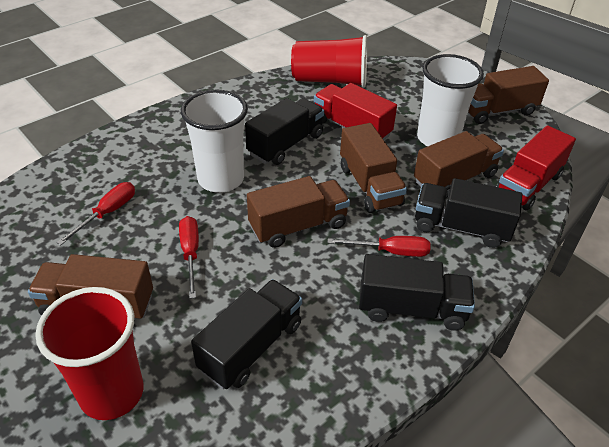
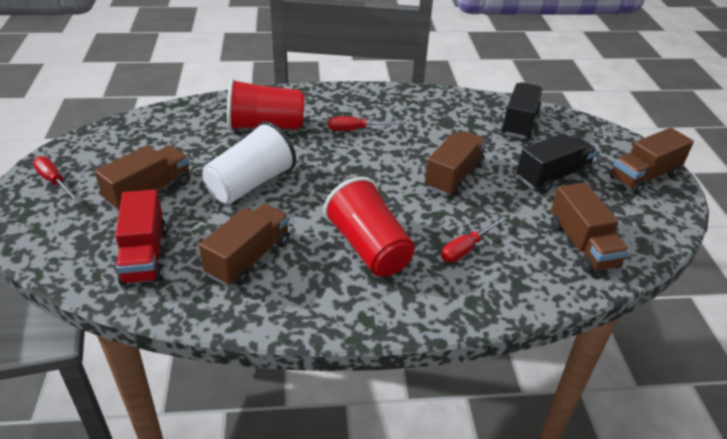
black truck: 4 -> 2
red truck: 2 -> 1
white cup: 2 -> 1

